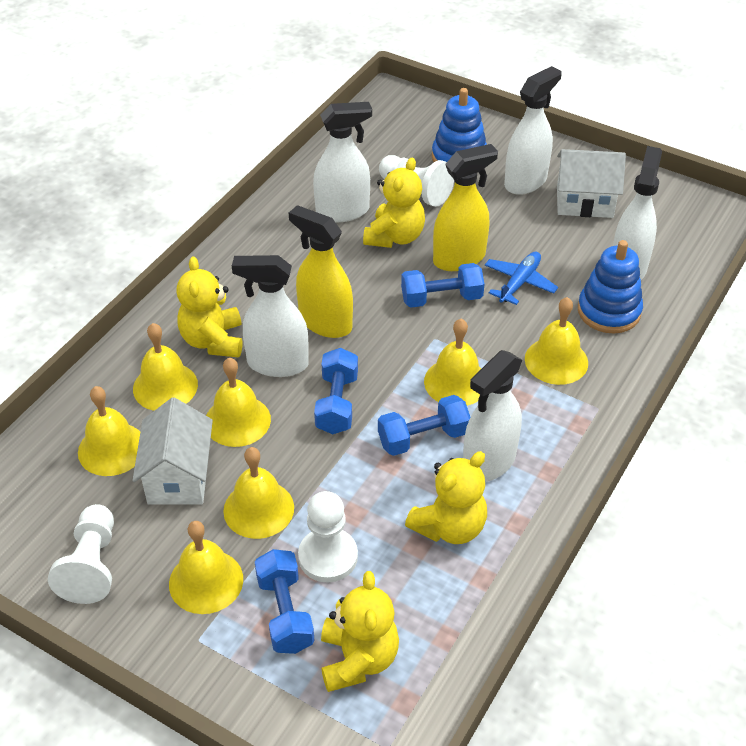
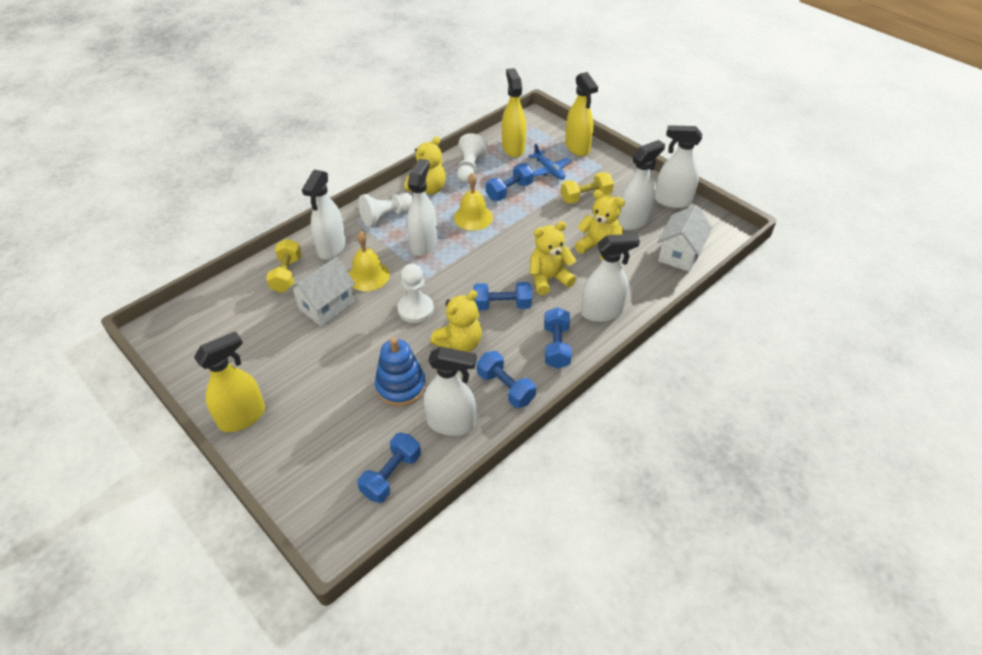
blue dumbbell: 4 -> 5
blue stacking toy: 2 -> 1
white spray bottle: 5 -> 6
yellow bell: 7 -> 2
yellow dumbbell: 0 -> 2
yellow spray bottle: 2 -> 3

